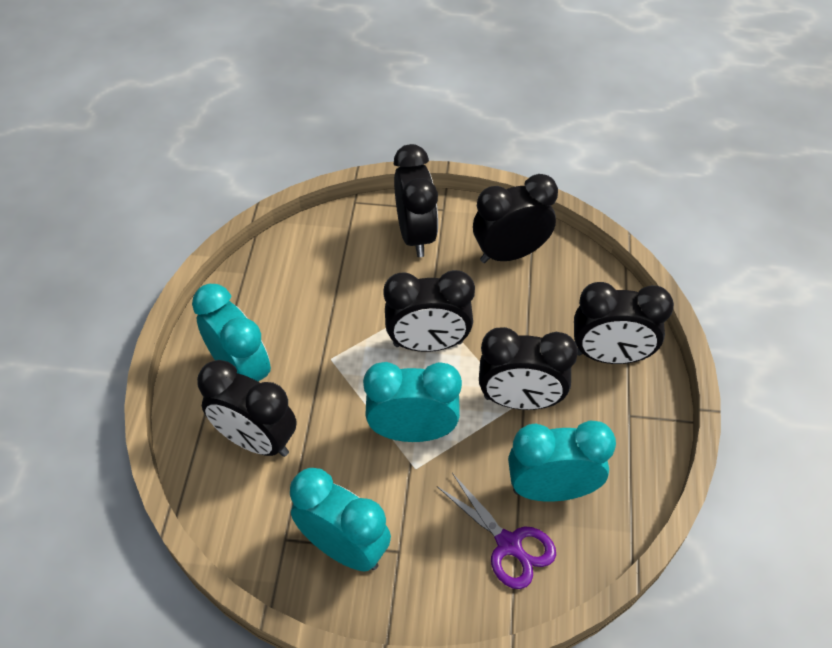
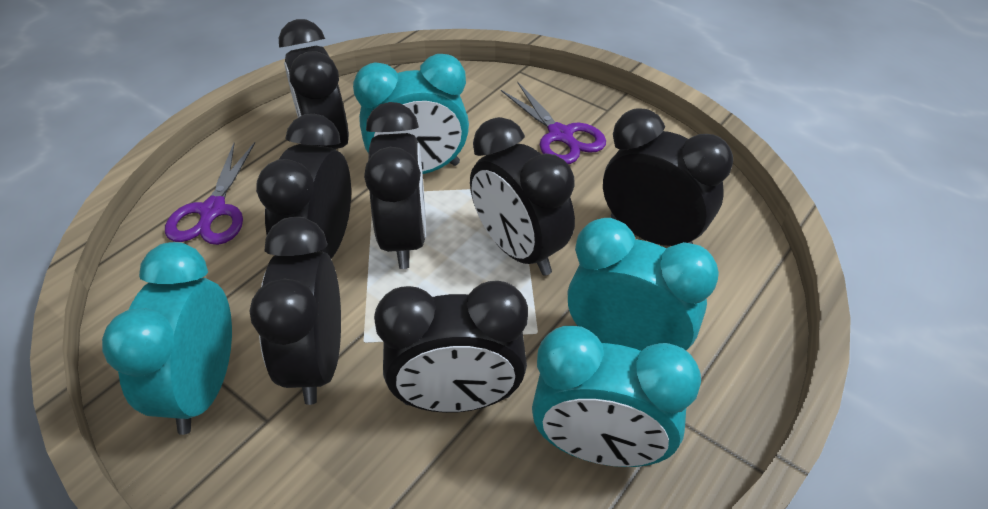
black clock: 6 -> 7
purple scissors: 1 -> 2

